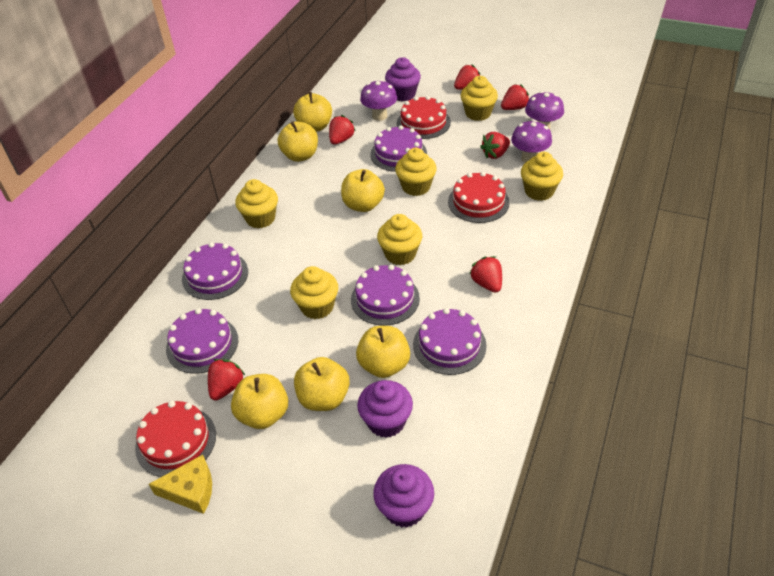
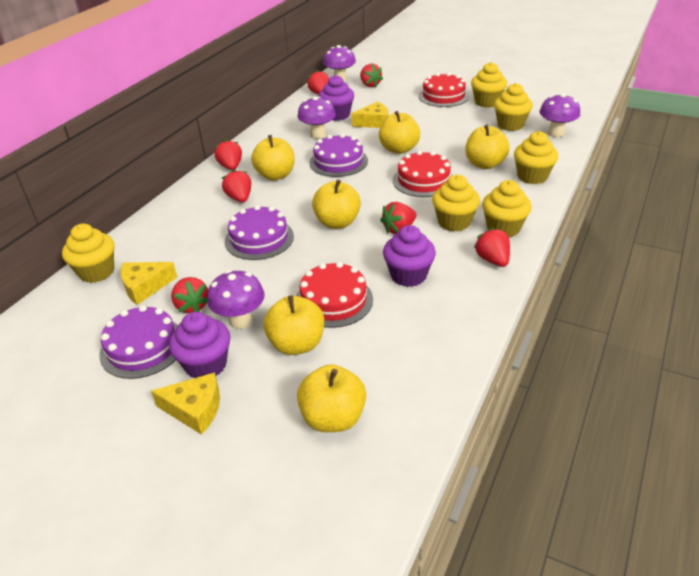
purple cake: 5 -> 3
purple mushroom: 3 -> 4
red strawberry: 6 -> 7
yellow cheese: 1 -> 3

